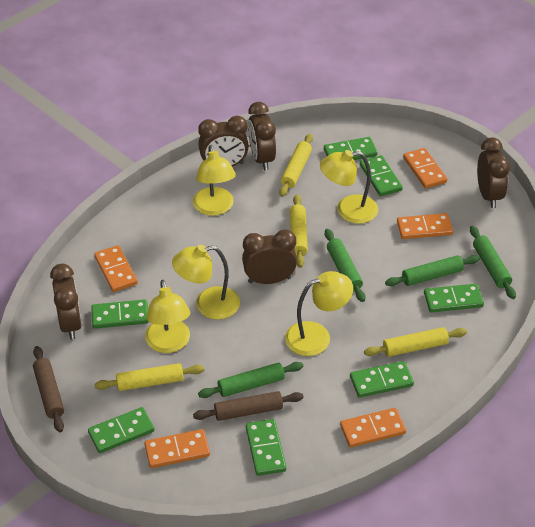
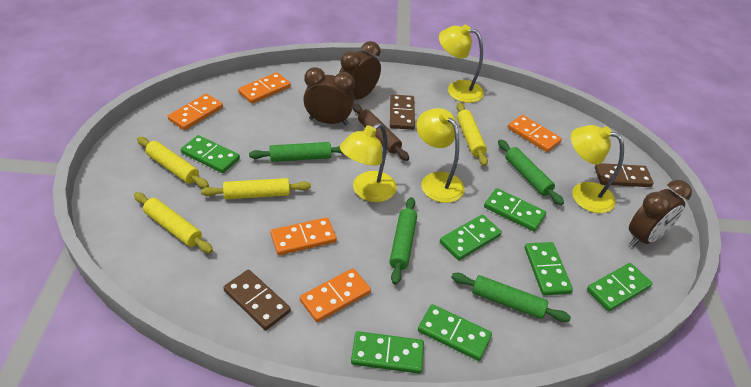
brown clock: 5 -> 3
brown domino: 0 -> 3
brown rolling pin: 2 -> 1
yellow lamp: 5 -> 4

